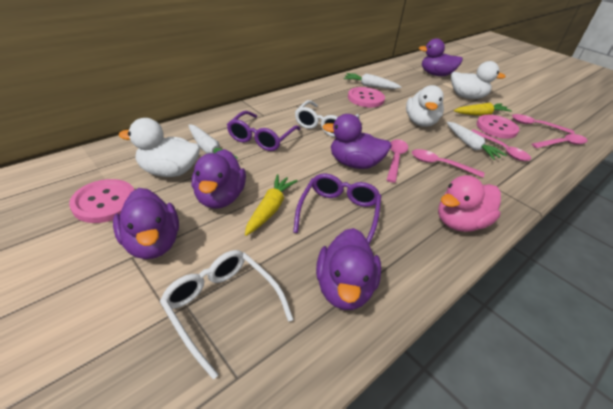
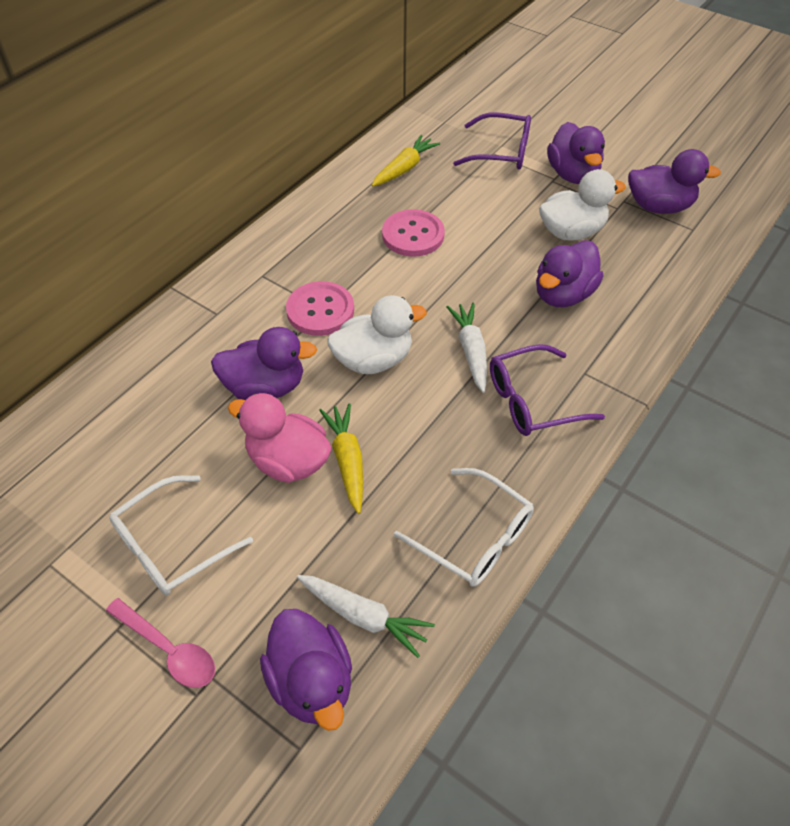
pink button: 3 -> 2
pink spoon: 5 -> 1
white carrot: 3 -> 2
white duck: 3 -> 2

